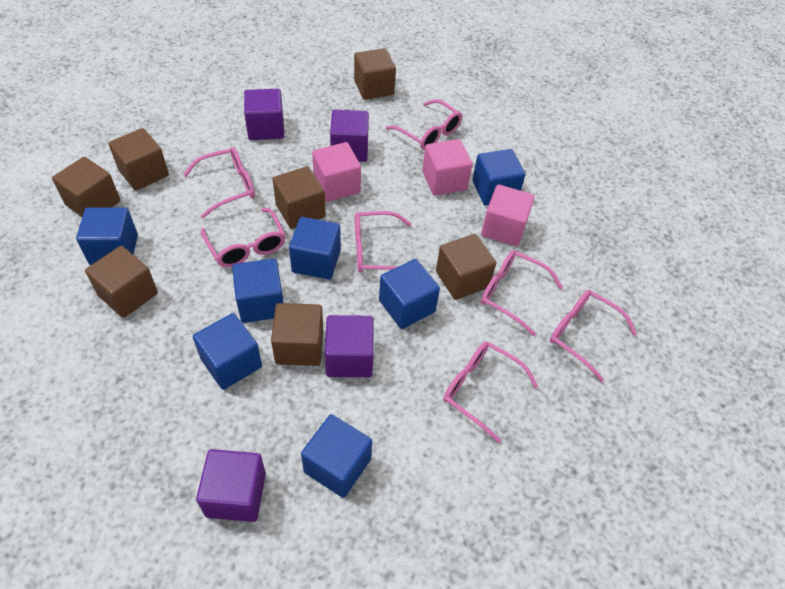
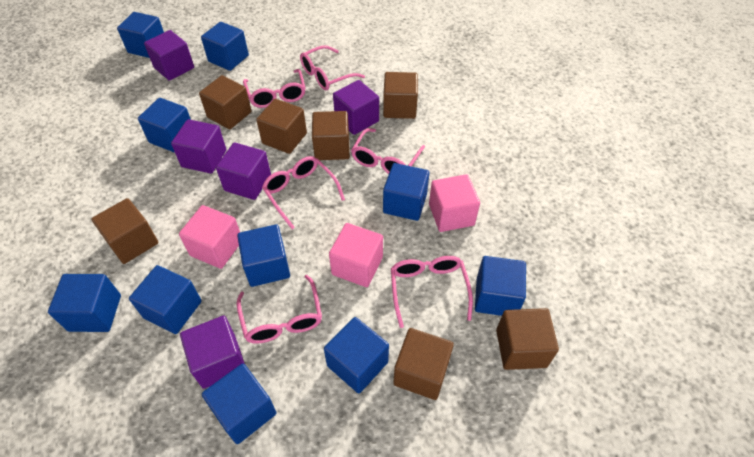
blue cube: 7 -> 10
pink glasses: 7 -> 6
purple cube: 4 -> 5

